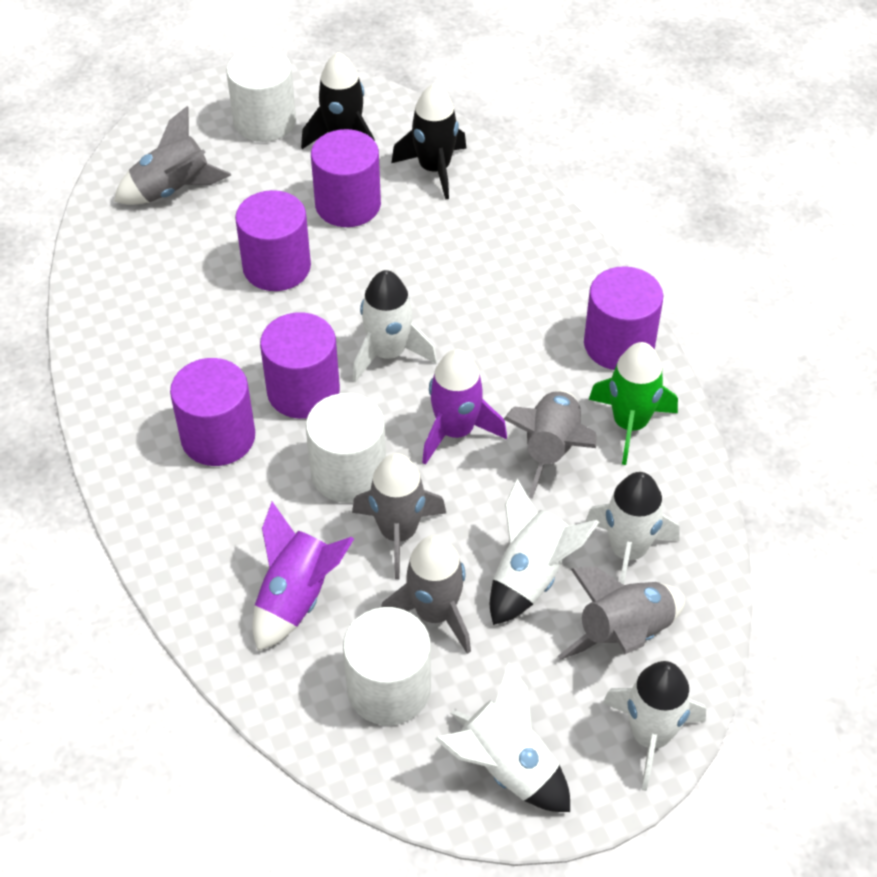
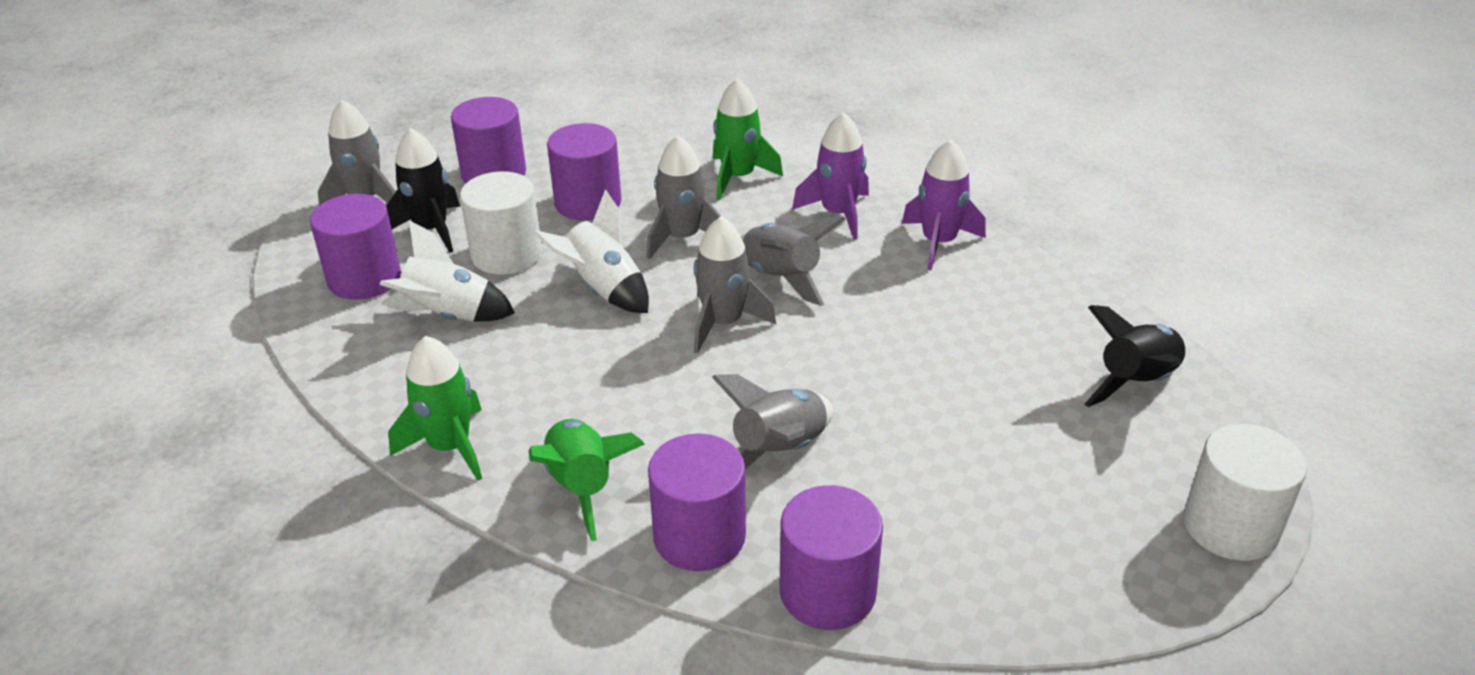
green rocket: 1 -> 3
white cylinder: 3 -> 2
white rocket: 5 -> 2

